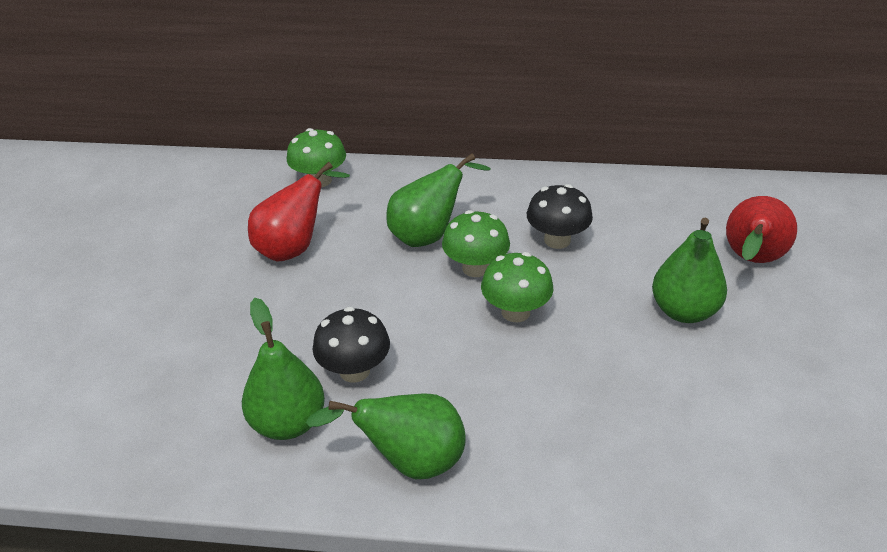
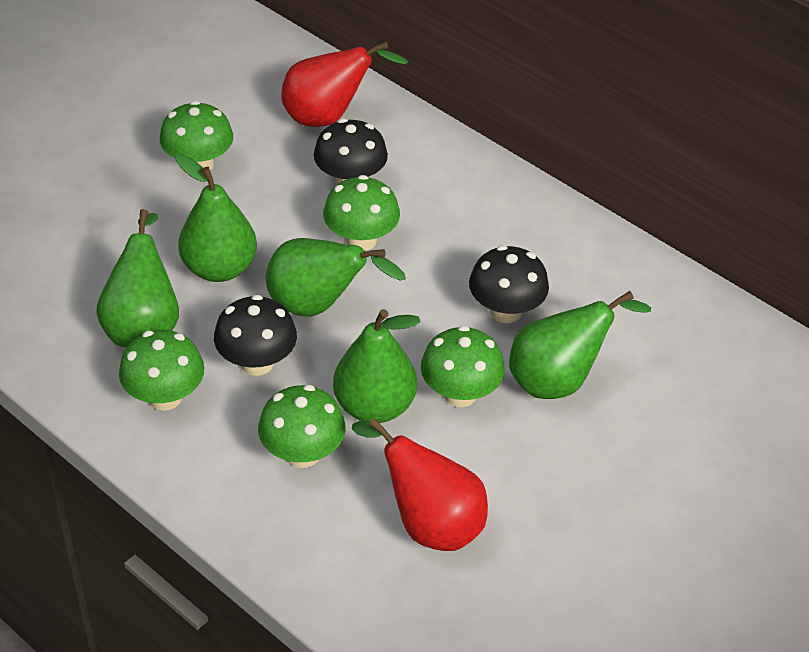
black mushroom: 2 -> 3
green mushroom: 3 -> 5
green pear: 4 -> 5

